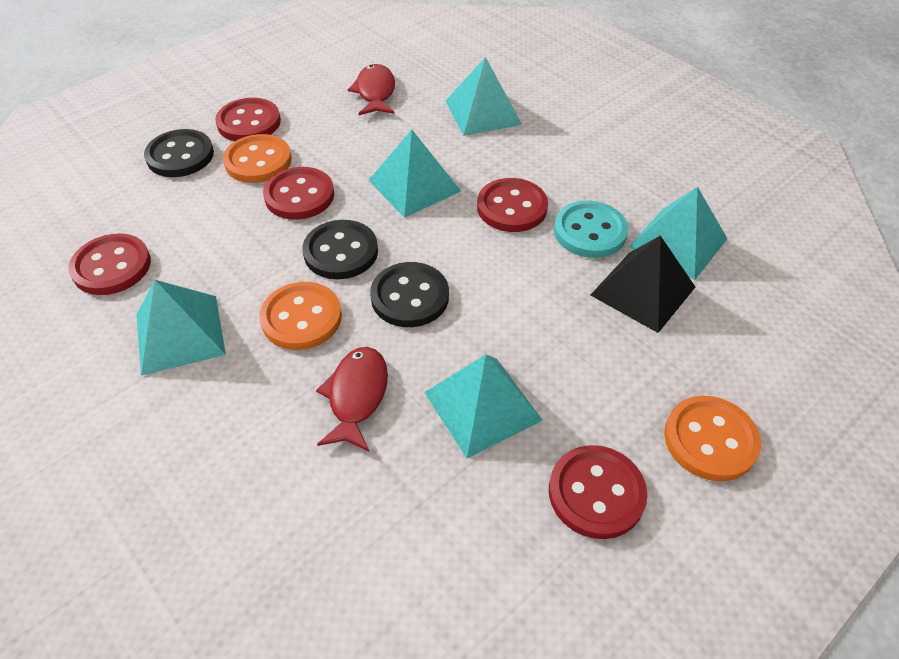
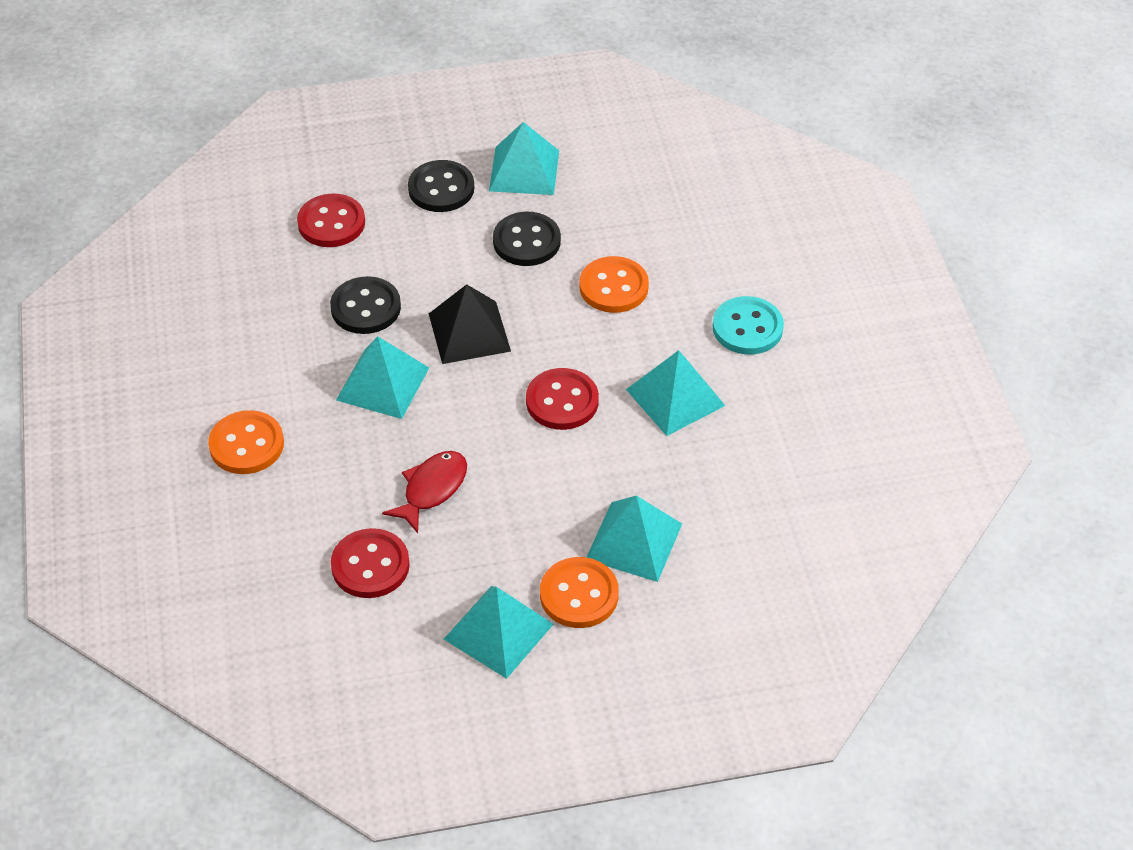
red button: 5 -> 3
red fish: 2 -> 1

